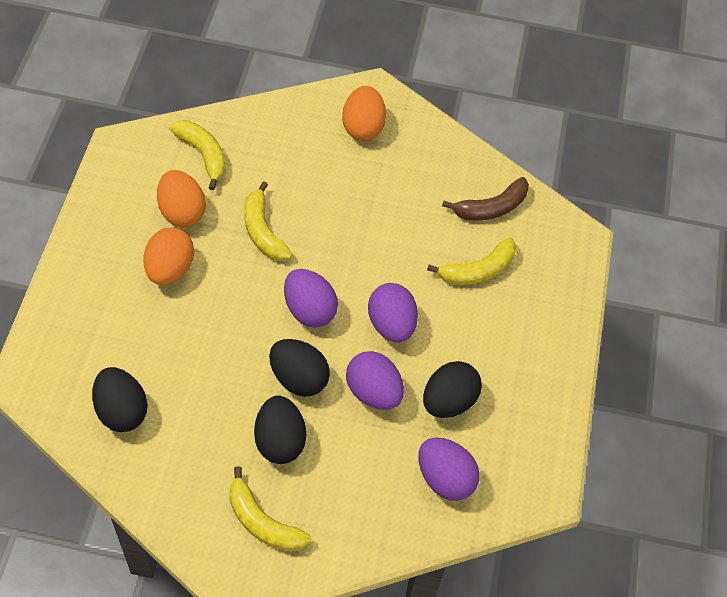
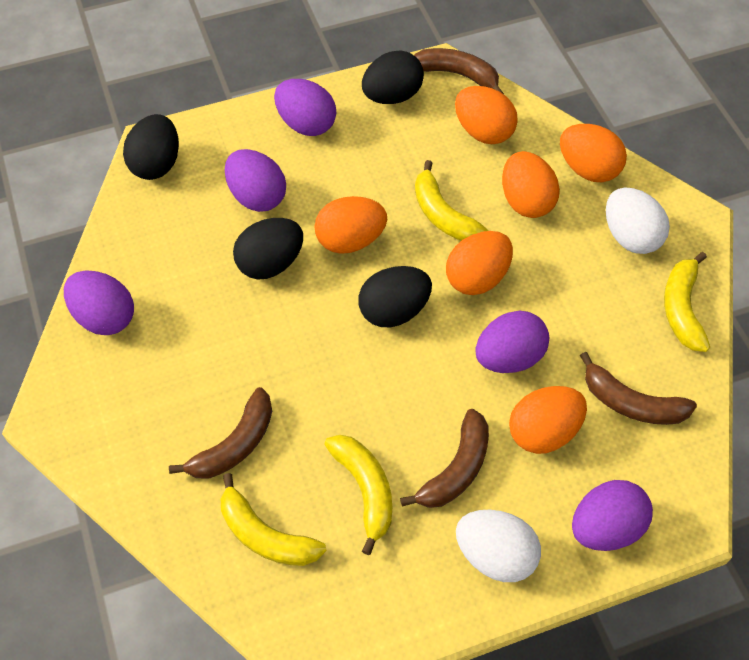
brown banana: 1 -> 4
orange egg: 3 -> 6
purple egg: 4 -> 5
white egg: 0 -> 2

